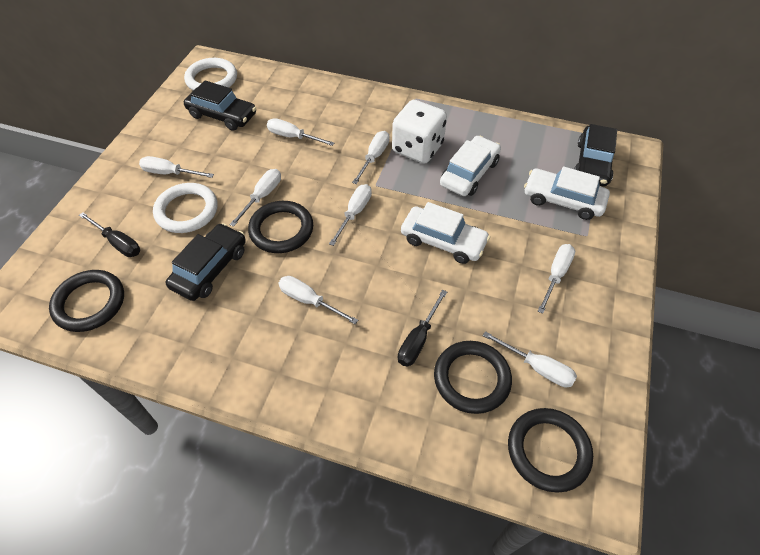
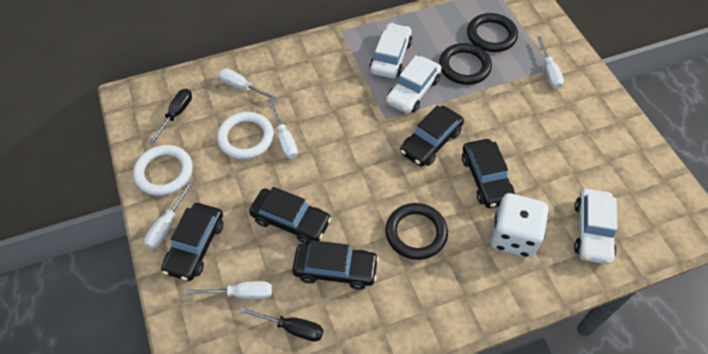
black car: 3 -> 5
black ring: 4 -> 3
white screwdriver: 8 -> 5

